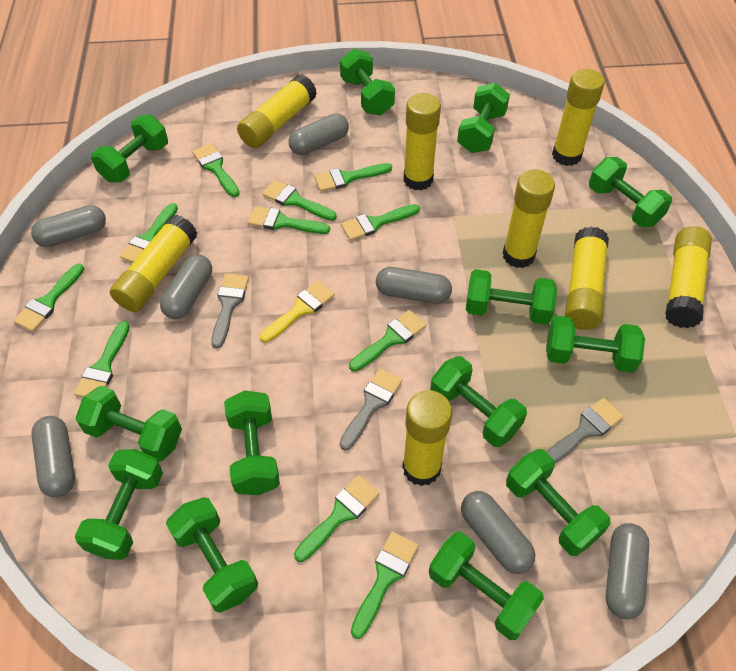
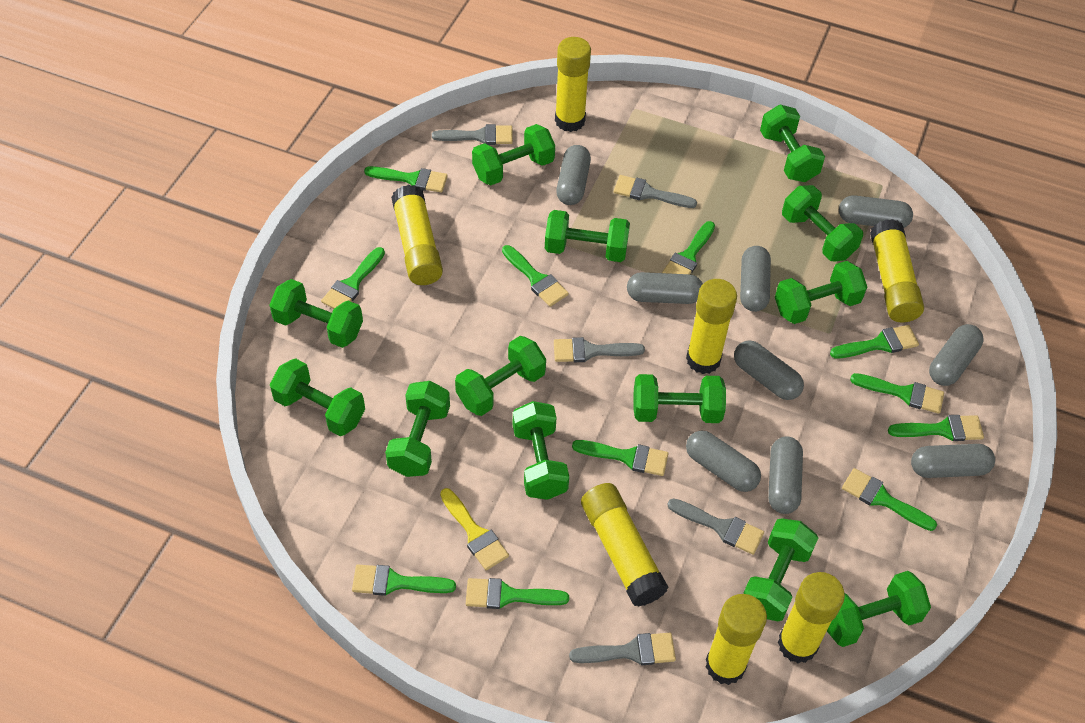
grey brush: 3 -> 5
grey capsule: 7 -> 9
yellow glue stick: 8 -> 7

